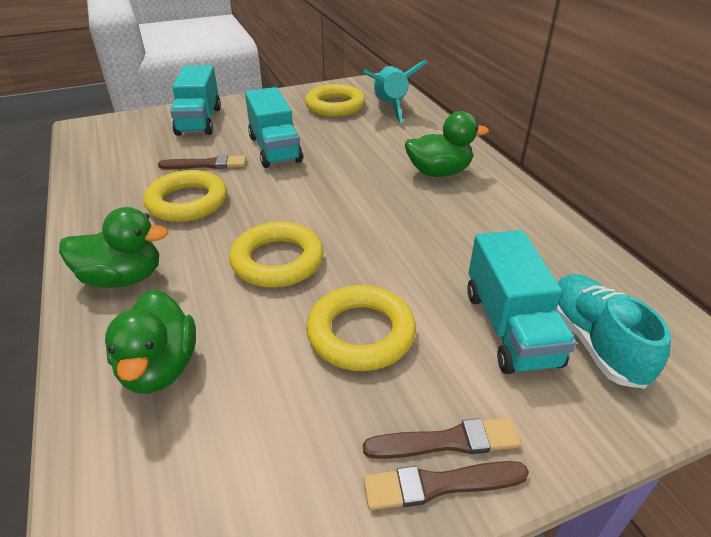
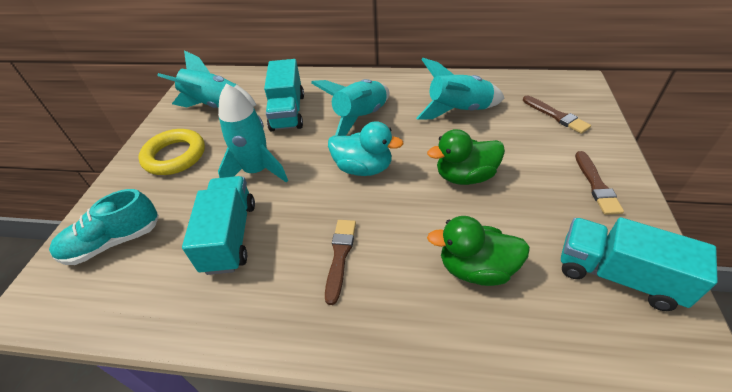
green duck: 3 -> 2
turquoise duck: 0 -> 1
turquoise rocket: 1 -> 4
yellow ring: 4 -> 1

